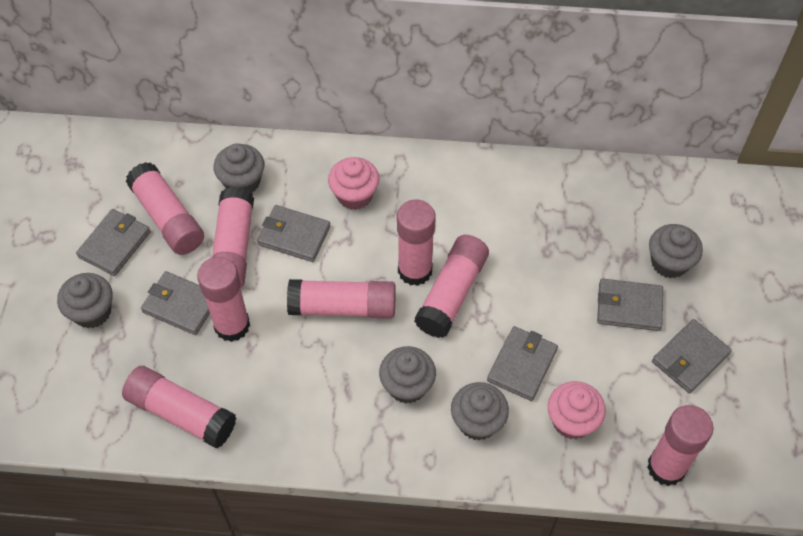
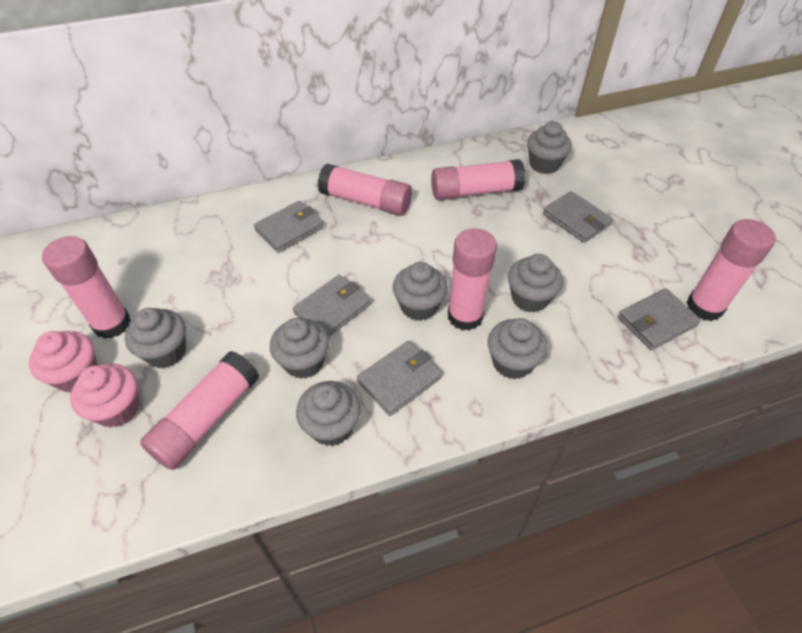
grey cupcake: 5 -> 7
grey wallet: 6 -> 5
pink glue stick: 8 -> 6

